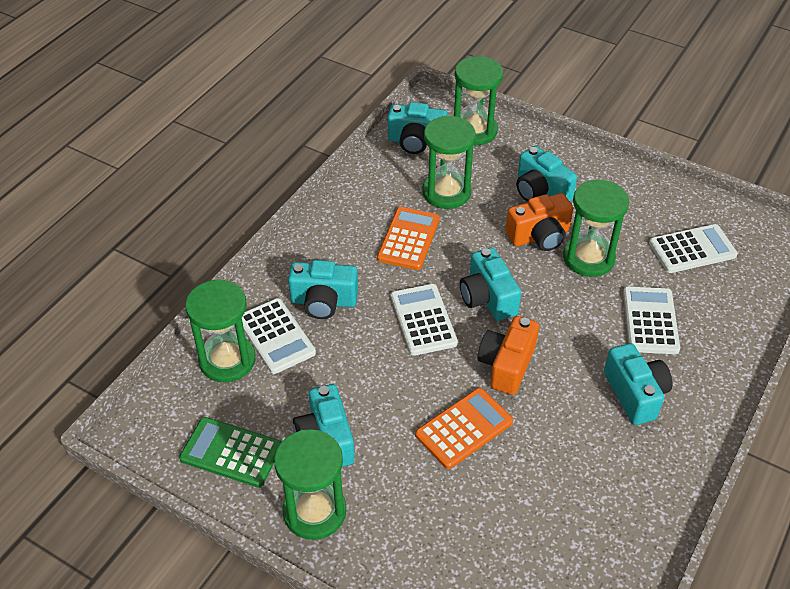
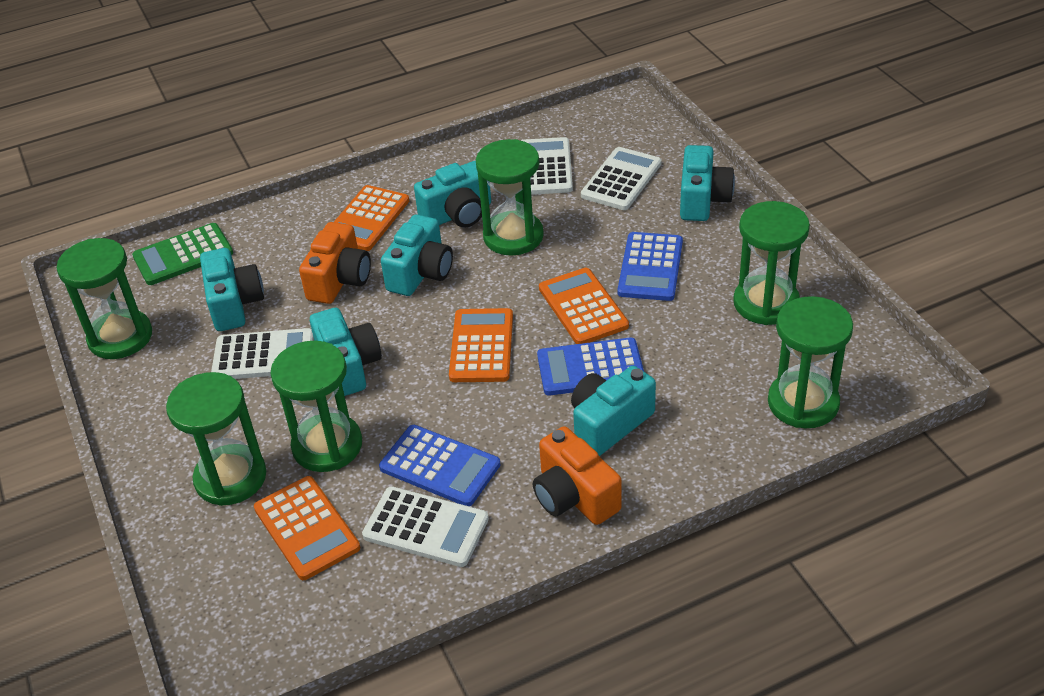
blue calculator: 0 -> 3
green hourglass: 5 -> 6
orange calculator: 2 -> 4

